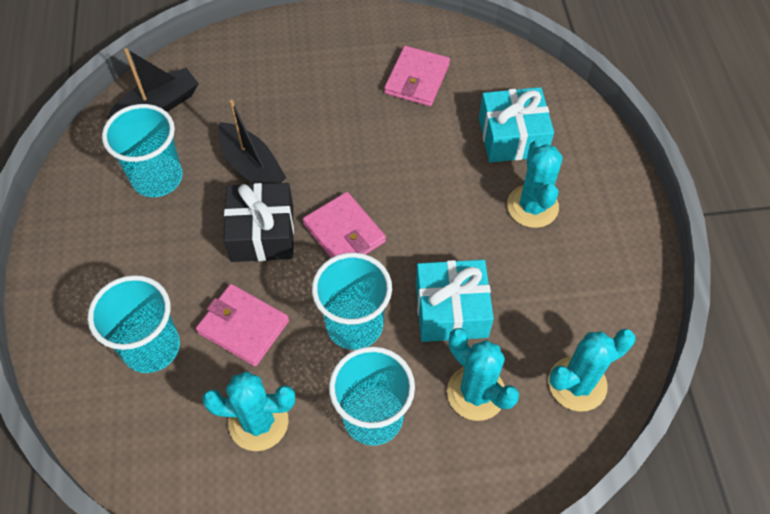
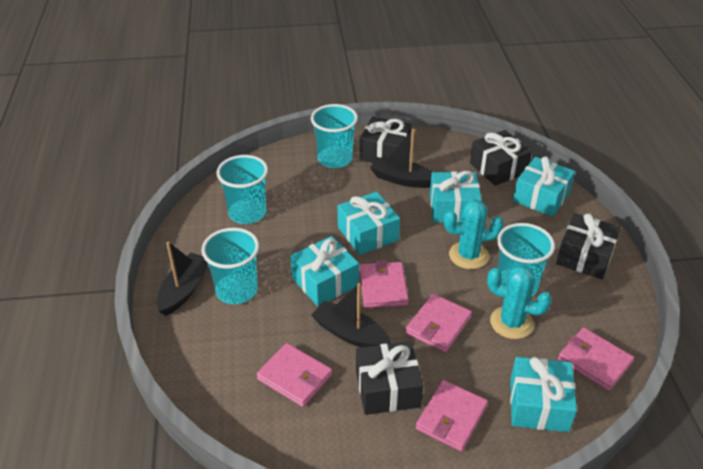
black boat: 2 -> 3
black gift: 1 -> 4
pink wallet: 3 -> 5
turquoise cactus: 4 -> 2
turquoise gift: 2 -> 5

